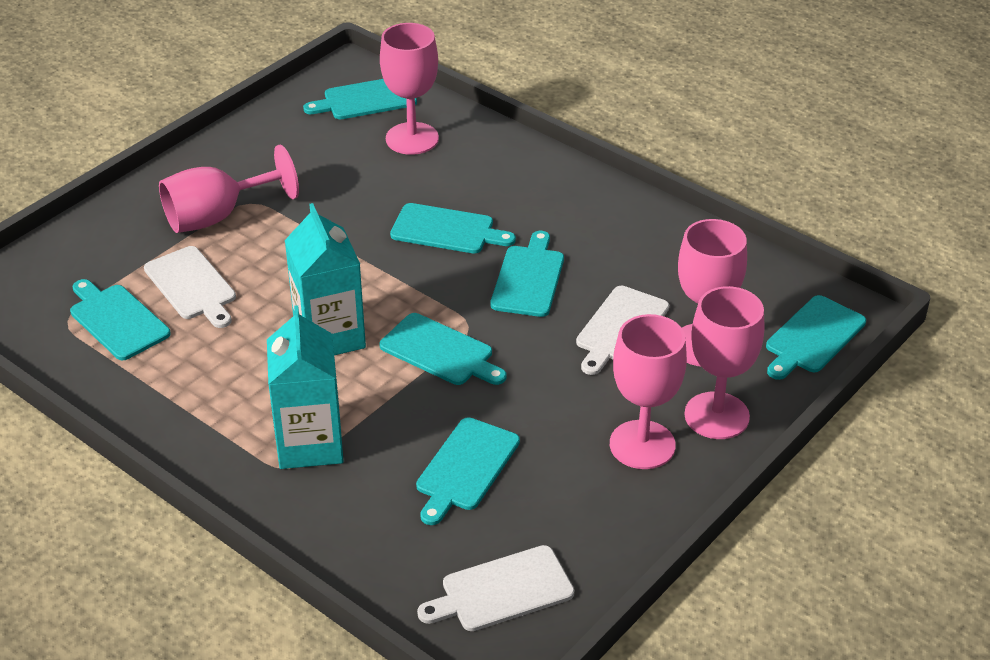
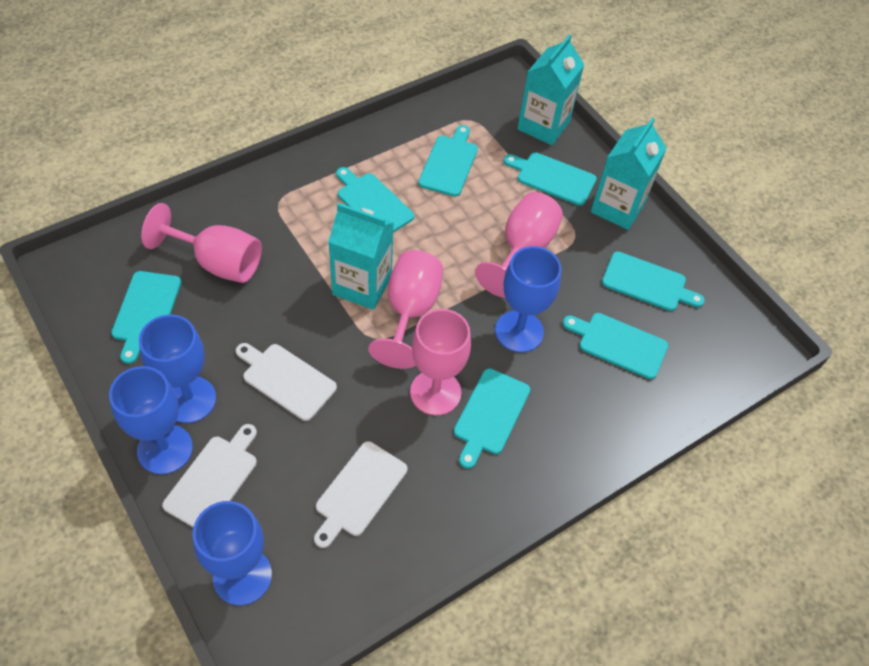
blue goblet: 0 -> 4
pink goblet: 5 -> 4
turquoise carton: 2 -> 3

